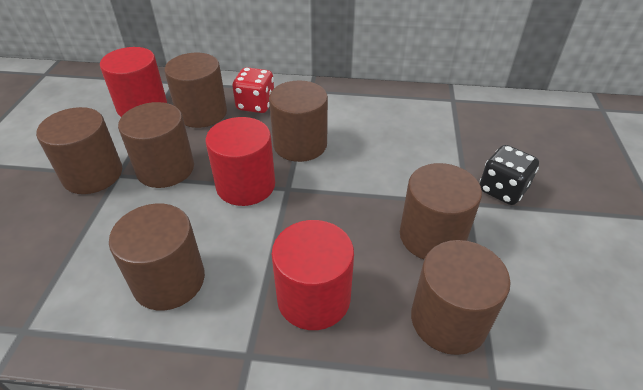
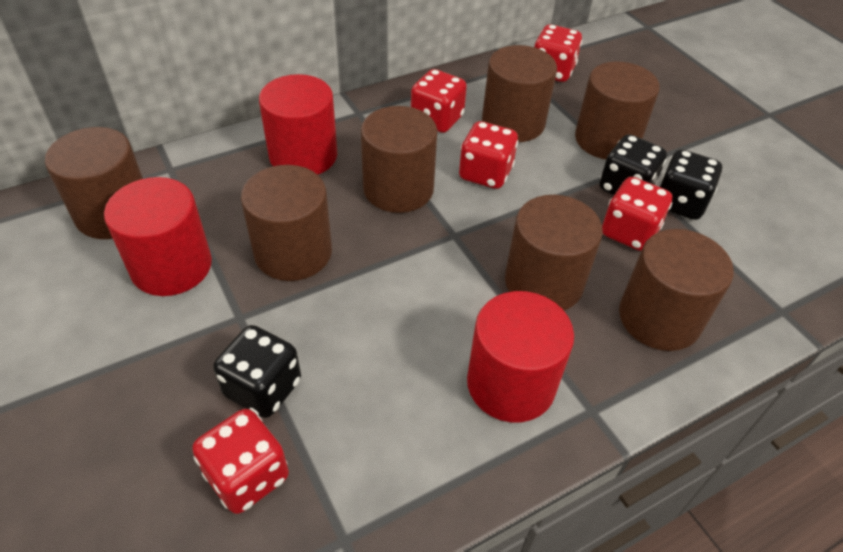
black dice: 1 -> 3
red dice: 1 -> 5

